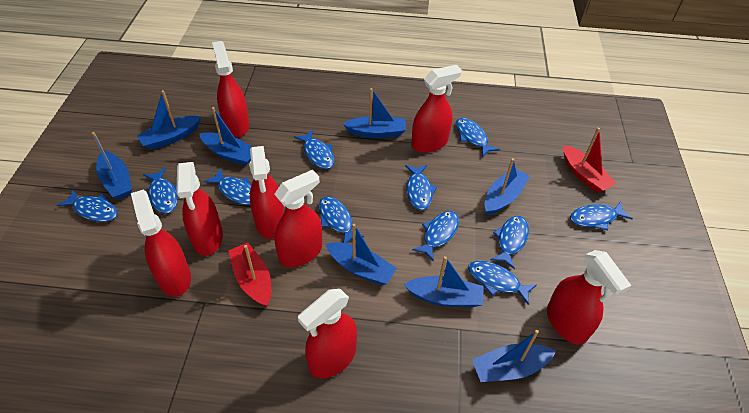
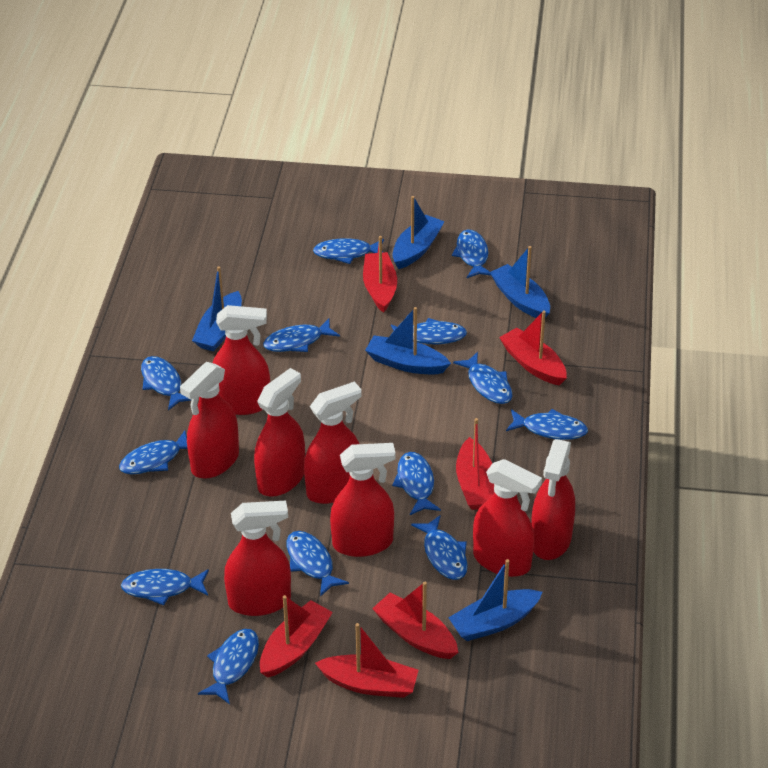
blue boat: 8 -> 5
blue fish: 11 -> 13
red boat: 2 -> 6

